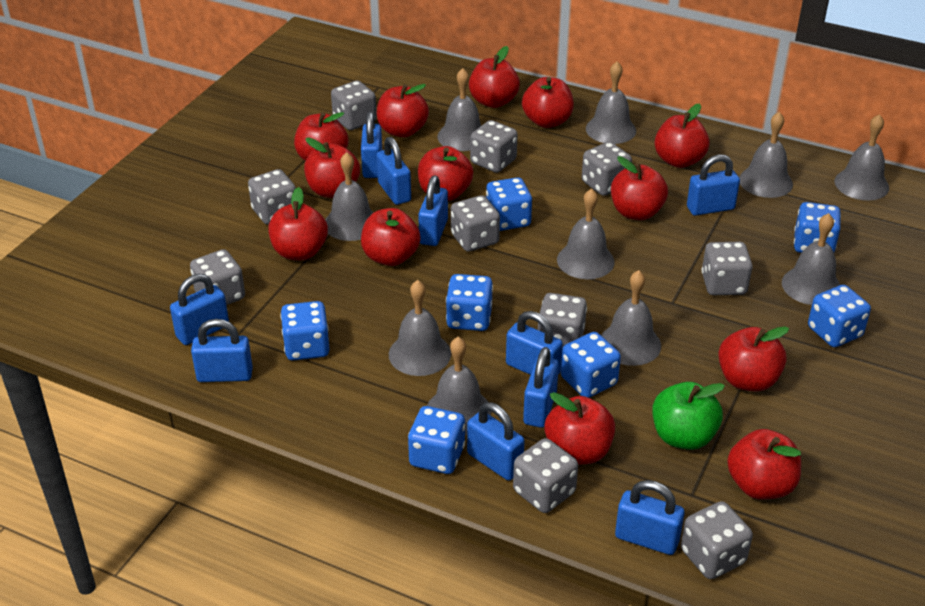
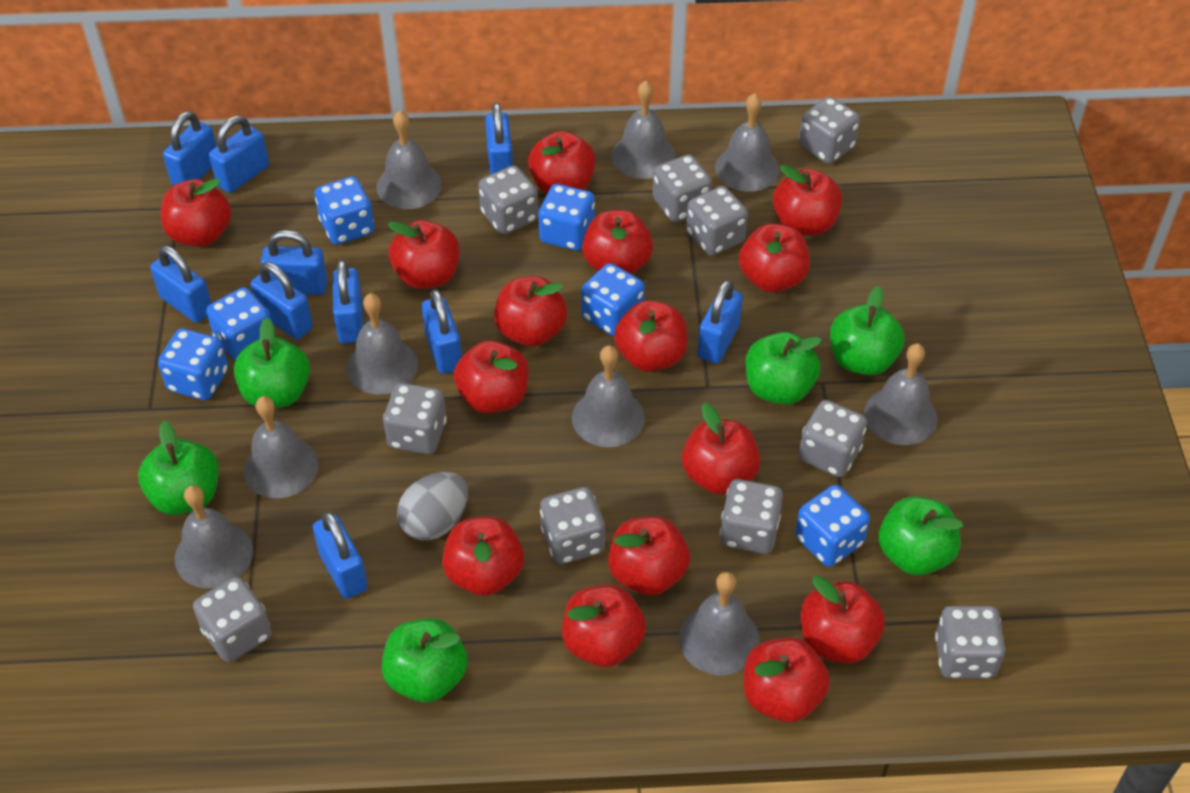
blue dice: 7 -> 6
green apple: 1 -> 6
grey bell: 10 -> 9
grey egg: 0 -> 1
red apple: 13 -> 15

